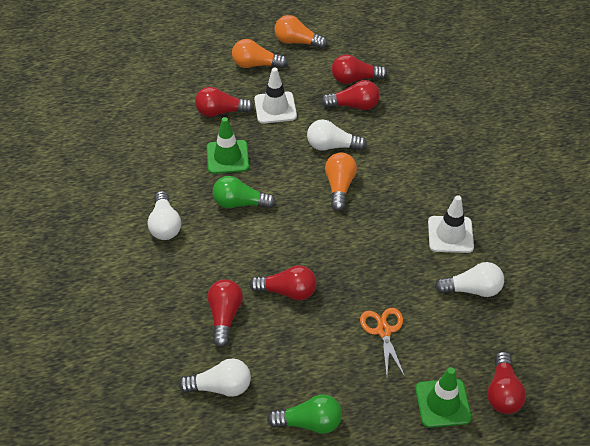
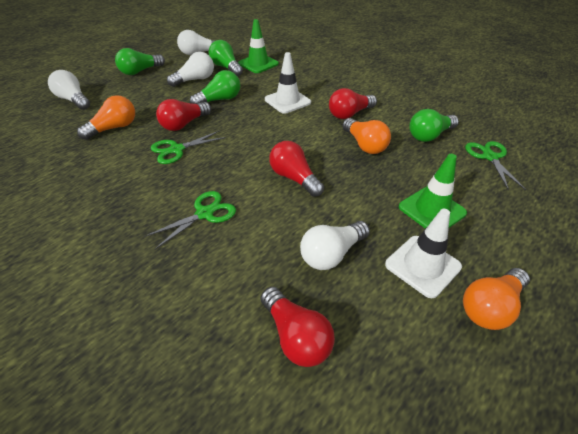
green light bulb: 2 -> 4
green scissors: 0 -> 3
orange scissors: 1 -> 0
red light bulb: 6 -> 4

